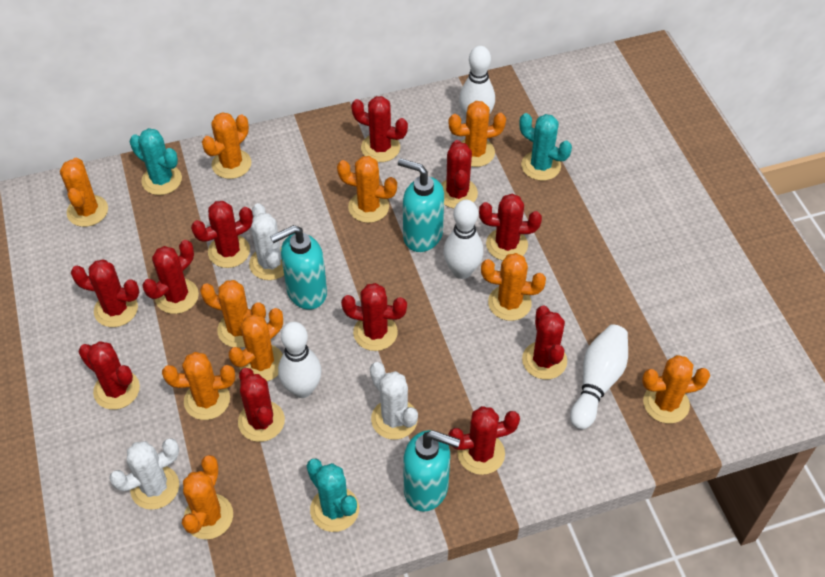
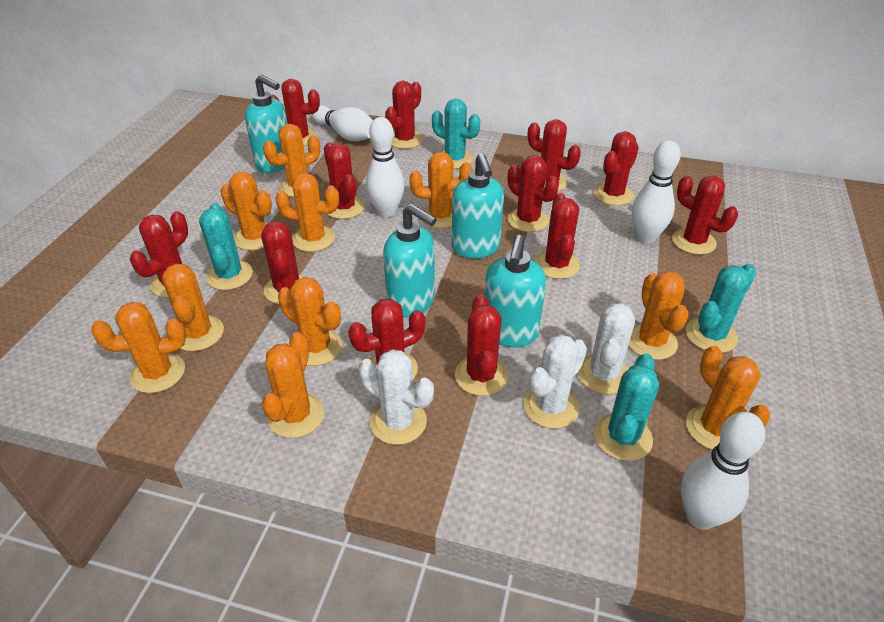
red cactus: 11 -> 12
turquoise cactus: 3 -> 4
turquoise soap dispenser: 3 -> 4

